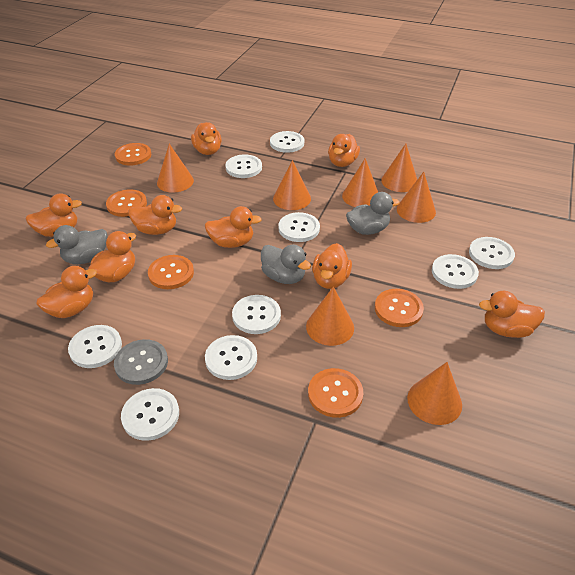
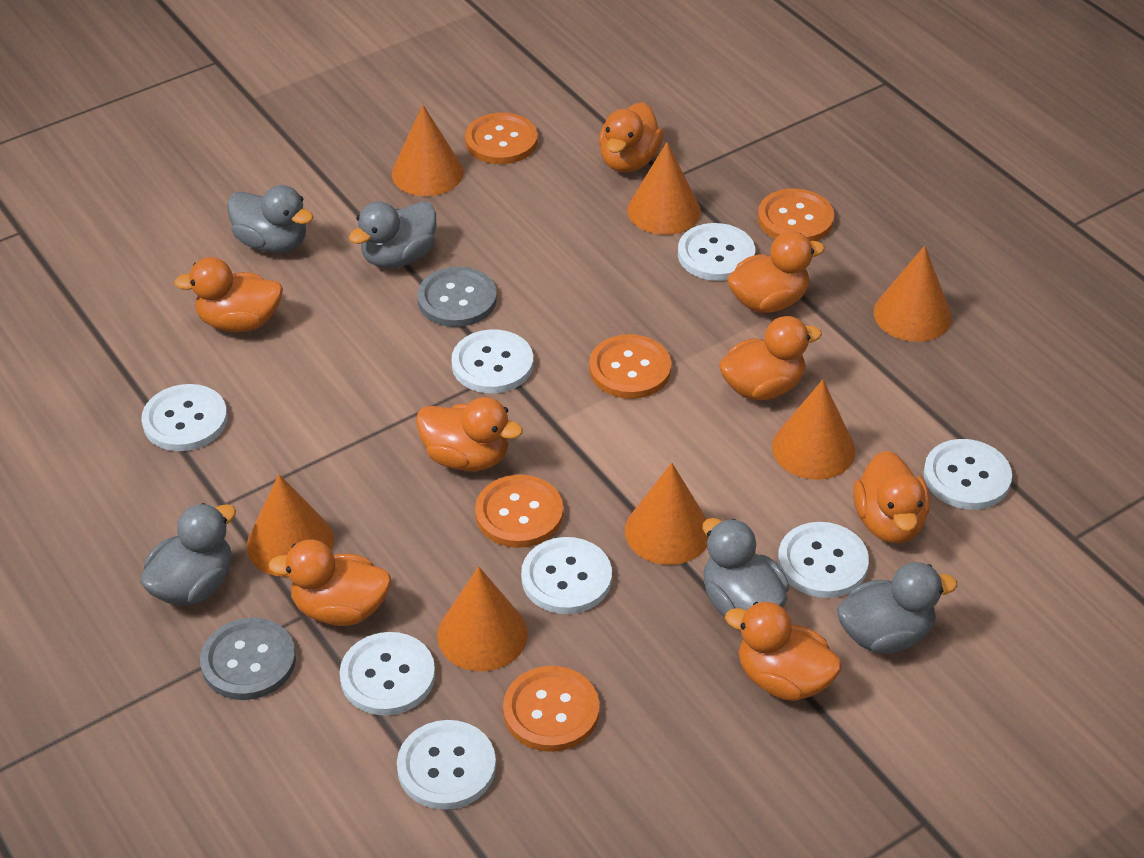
grey button: 1 -> 2
grey duck: 3 -> 5
orange duck: 9 -> 8
white button: 9 -> 8

